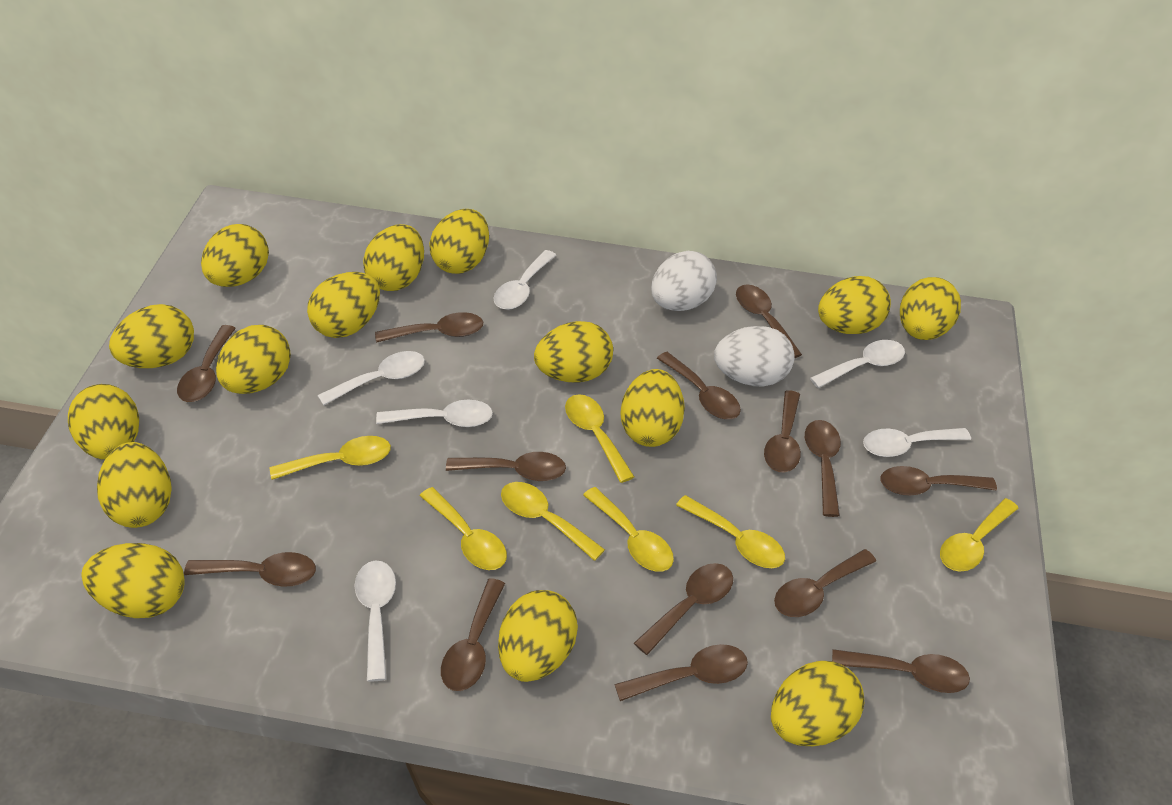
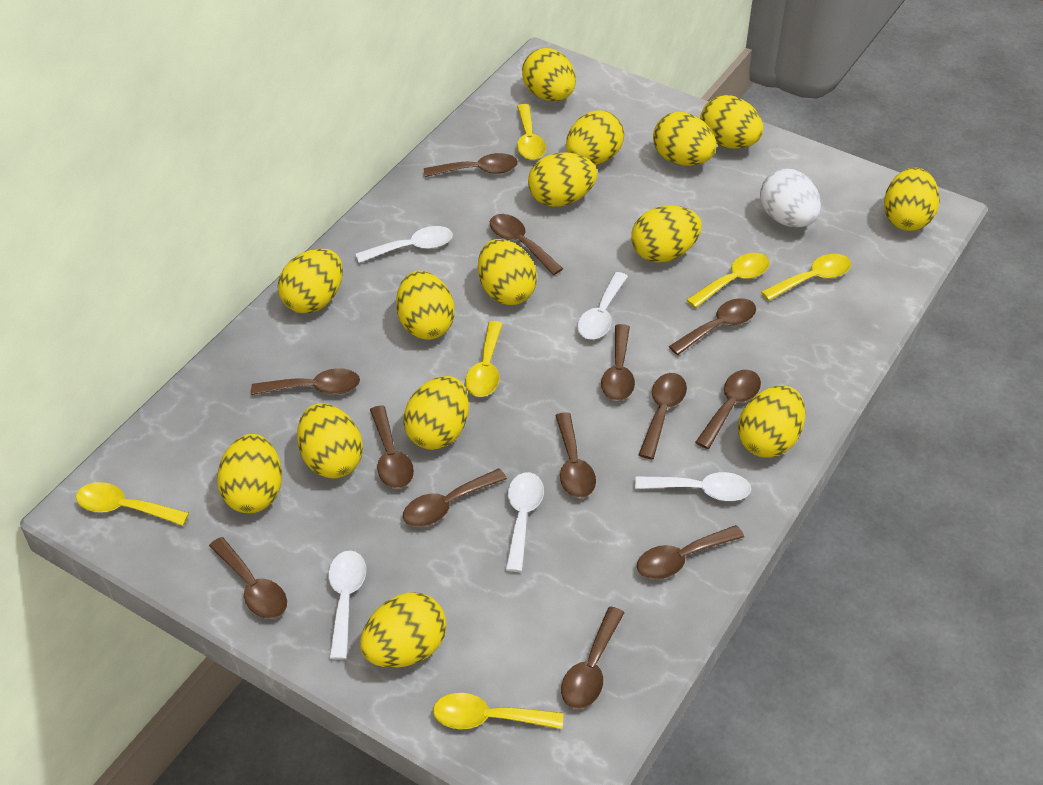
brown spoon: 14 -> 13
white egg: 2 -> 1
white spoon: 6 -> 5
yellow spoon: 7 -> 6

